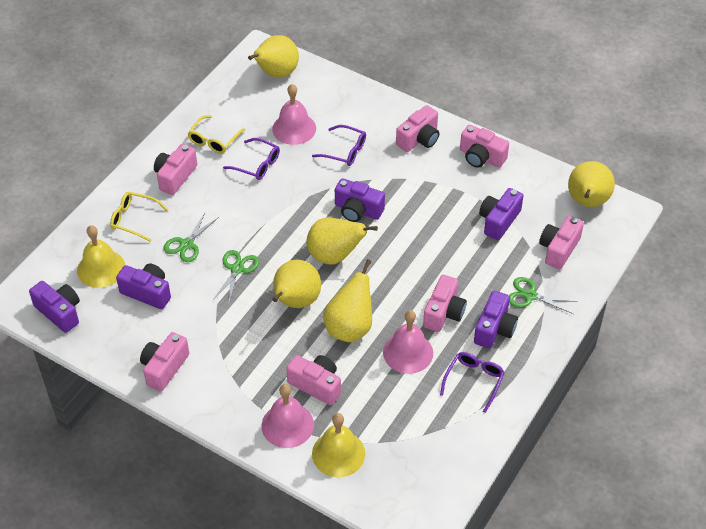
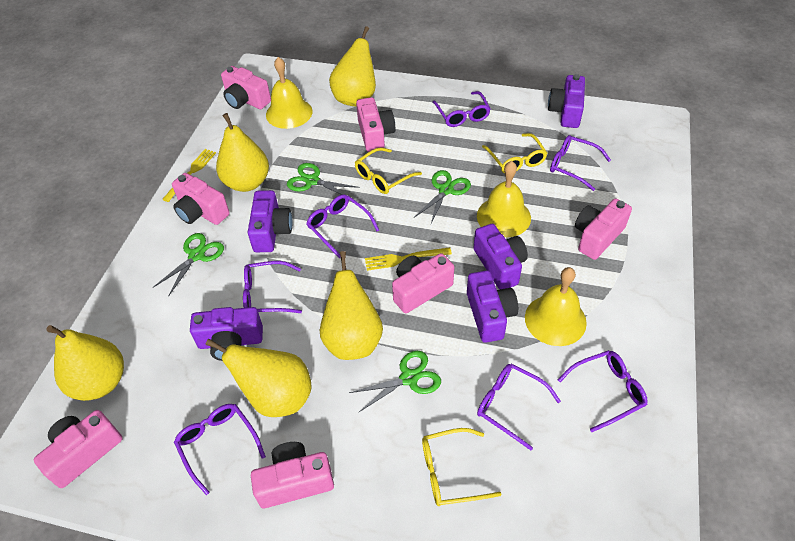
green scissors: 3 -> 4
pink bell: 3 -> 0
purple glasses: 3 -> 7
yellow bell: 2 -> 3
yellow fork: 0 -> 2
yellow glasses: 2 -> 3

